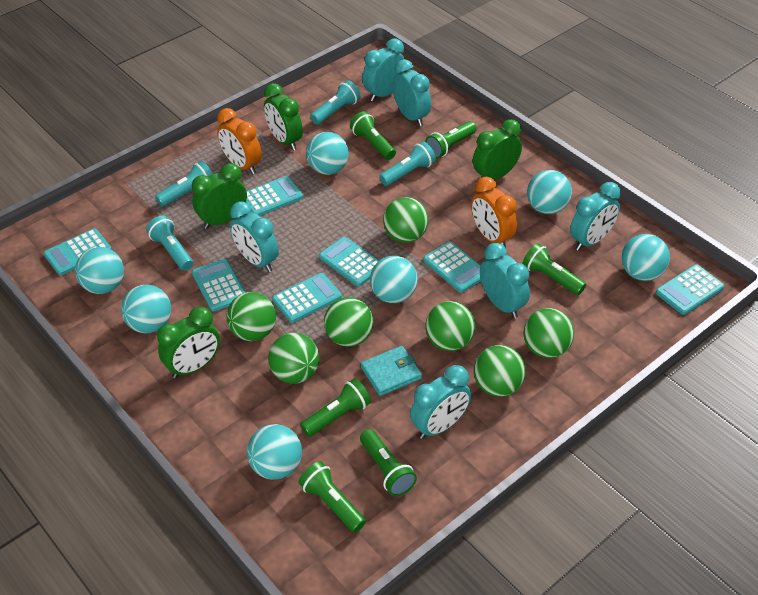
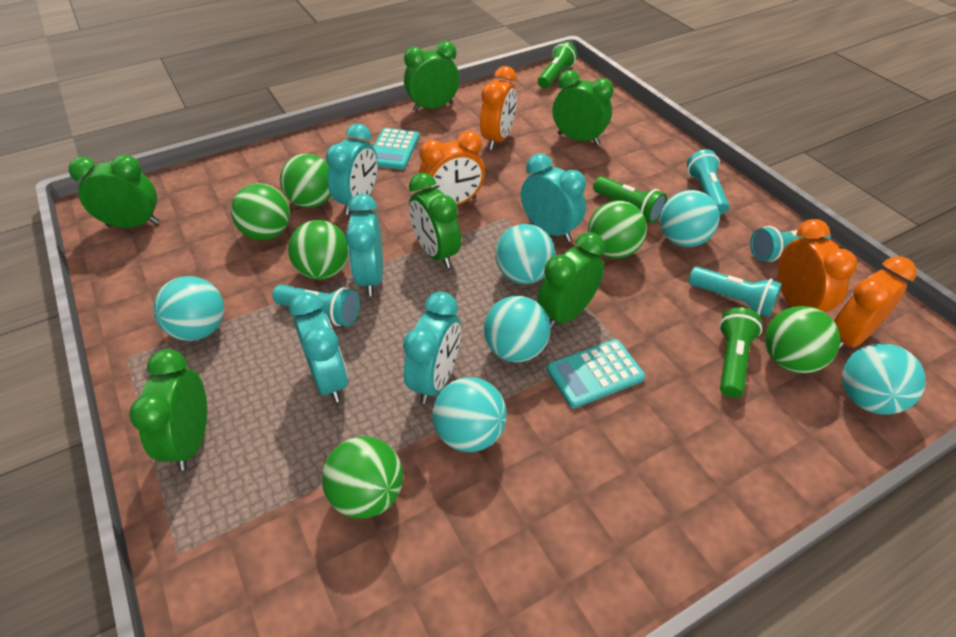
green ball: 7 -> 6
green clock: 4 -> 6
green flashlight: 6 -> 3
orange clock: 2 -> 4
turquoise ball: 7 -> 6
turquoise calculator: 7 -> 2
turquoise clock: 6 -> 5
turquoise wallet: 1 -> 0

